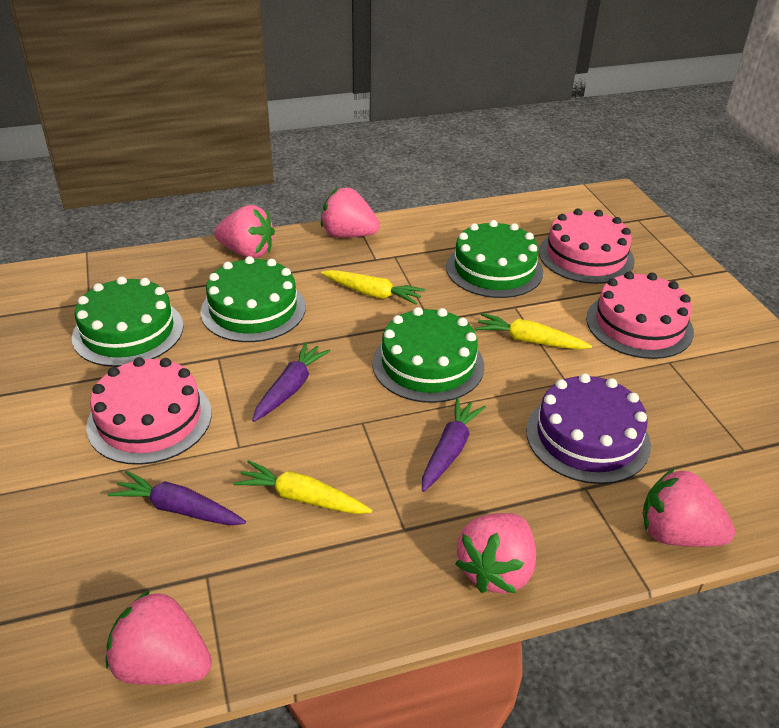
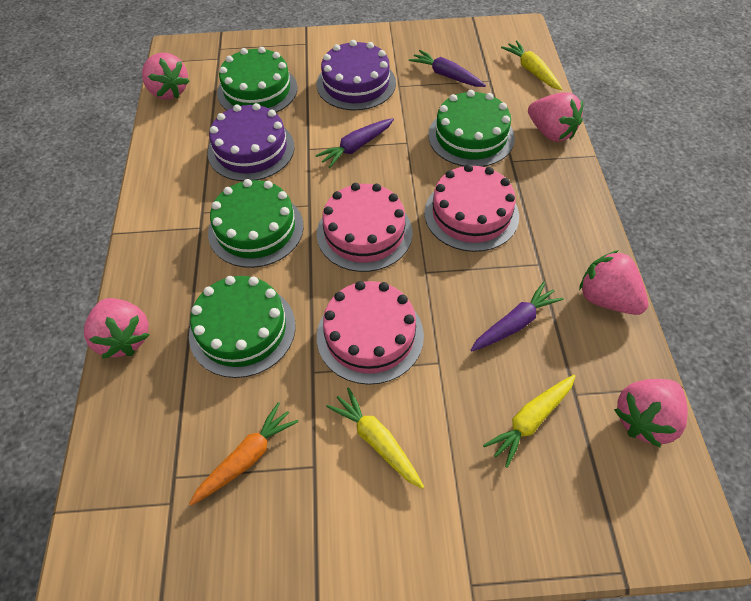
orange carrot: 0 -> 1
purple cake: 1 -> 2

